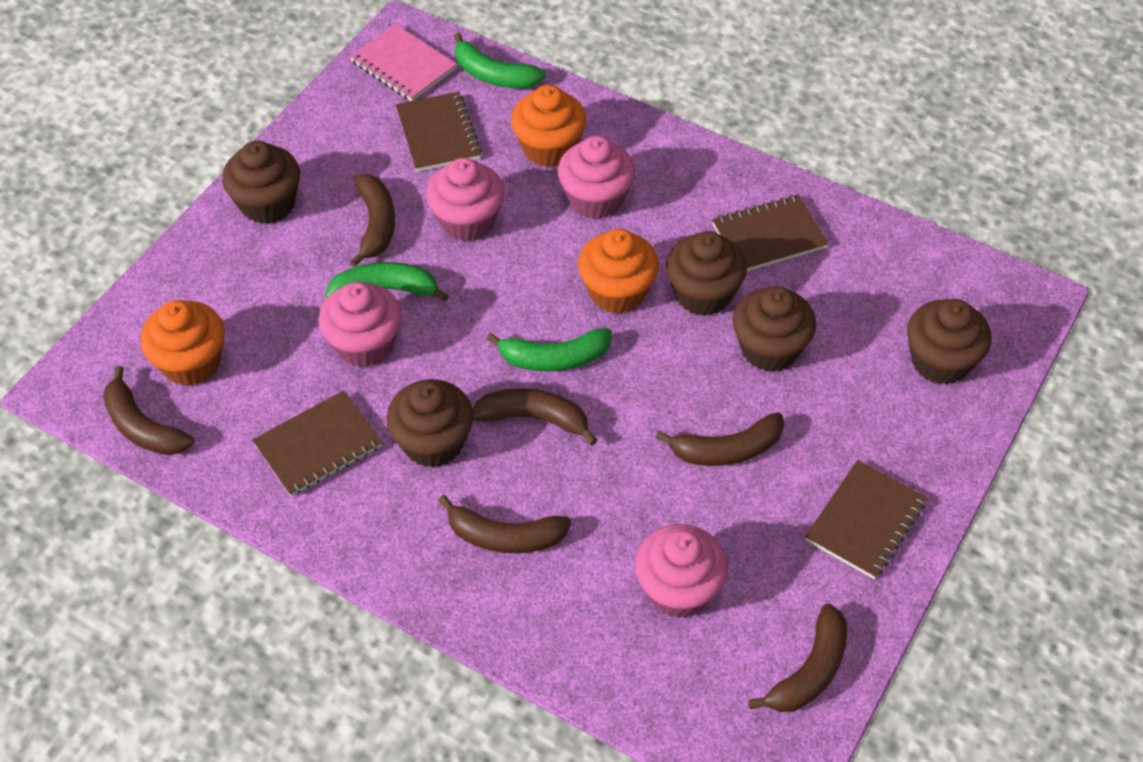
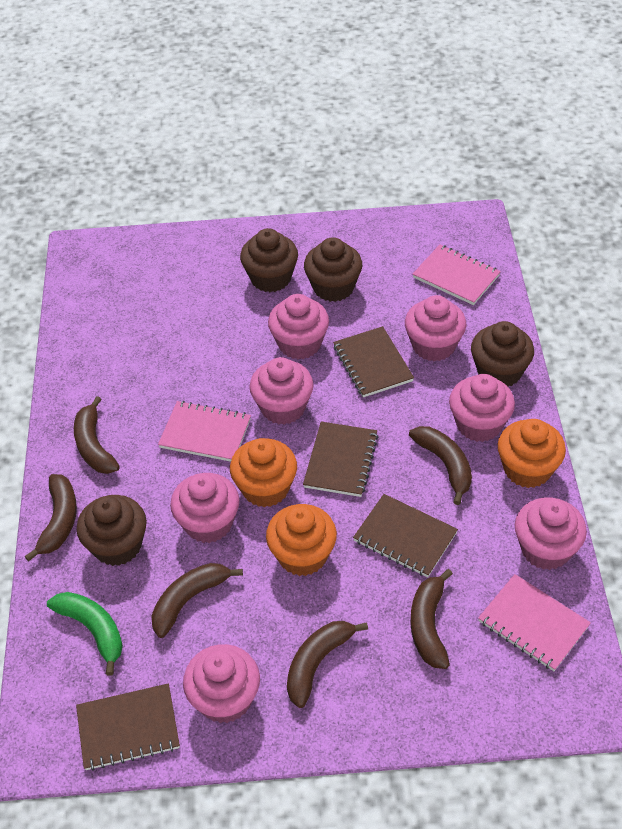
brown cupcake: 5 -> 4
green banana: 3 -> 1
pink cupcake: 4 -> 7
pink notebook: 1 -> 3

